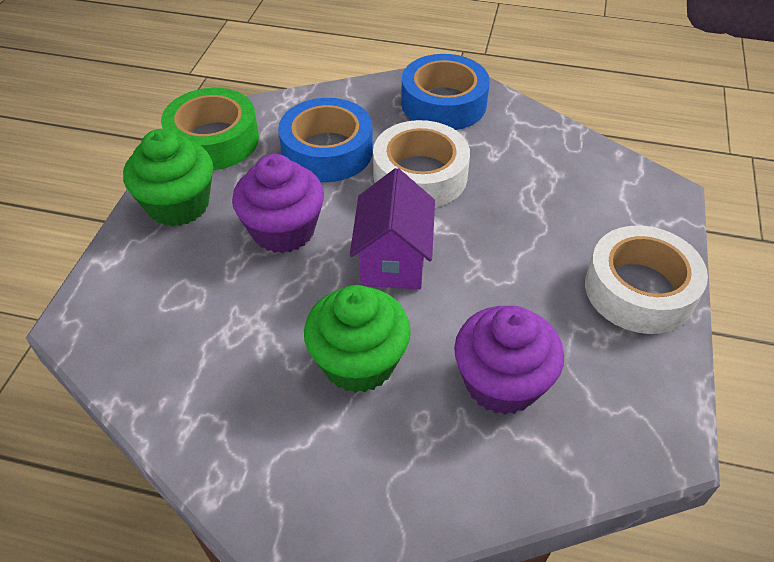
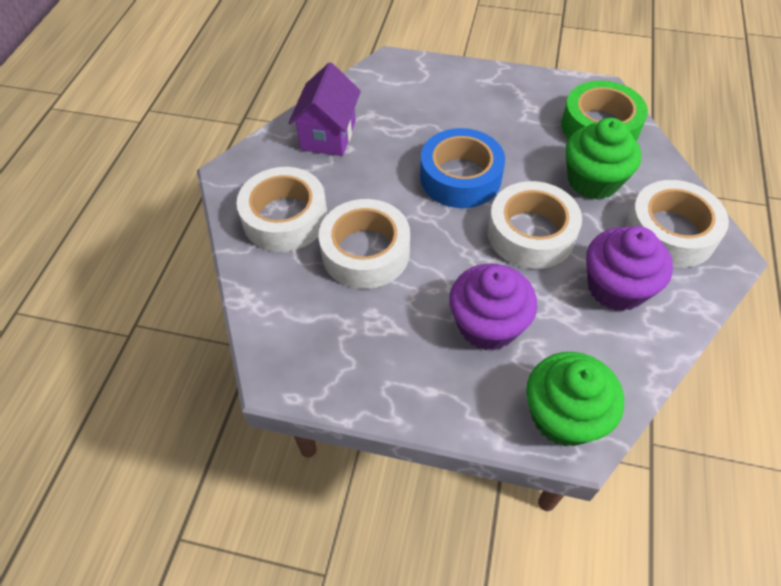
blue tape: 2 -> 1
white tape: 2 -> 4

